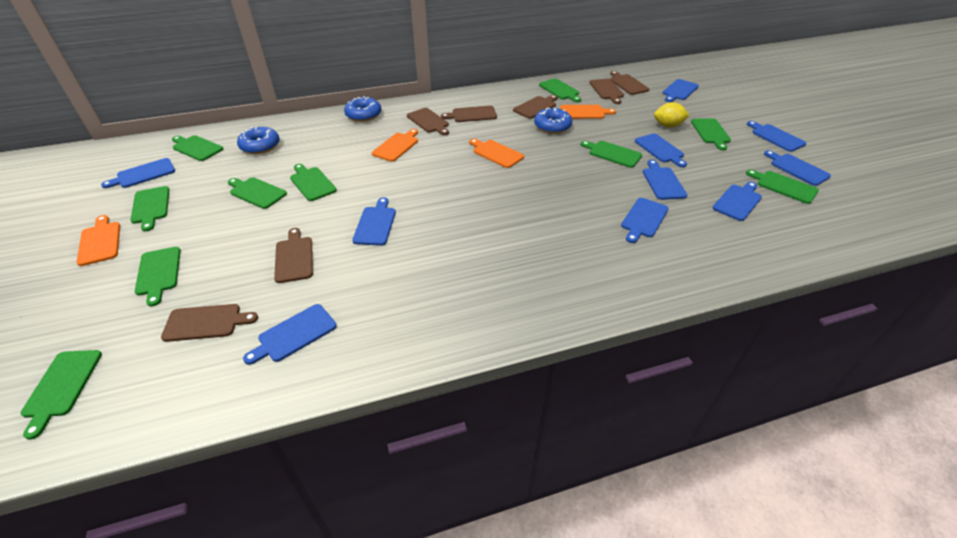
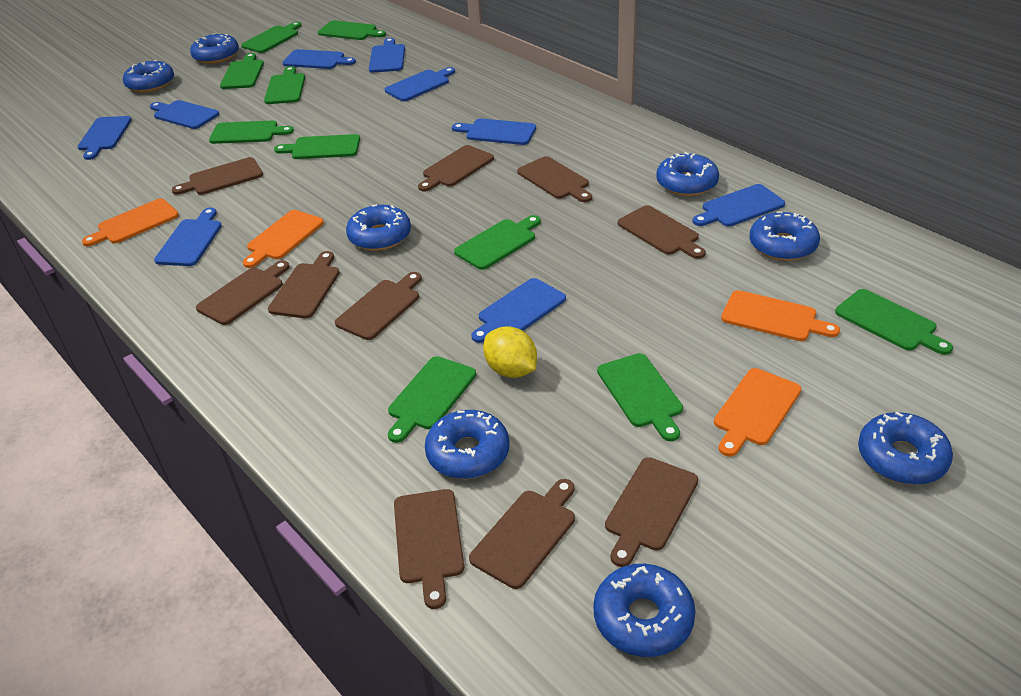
blue cutting board: 10 -> 9
blue donut: 3 -> 8
brown cutting board: 7 -> 10

